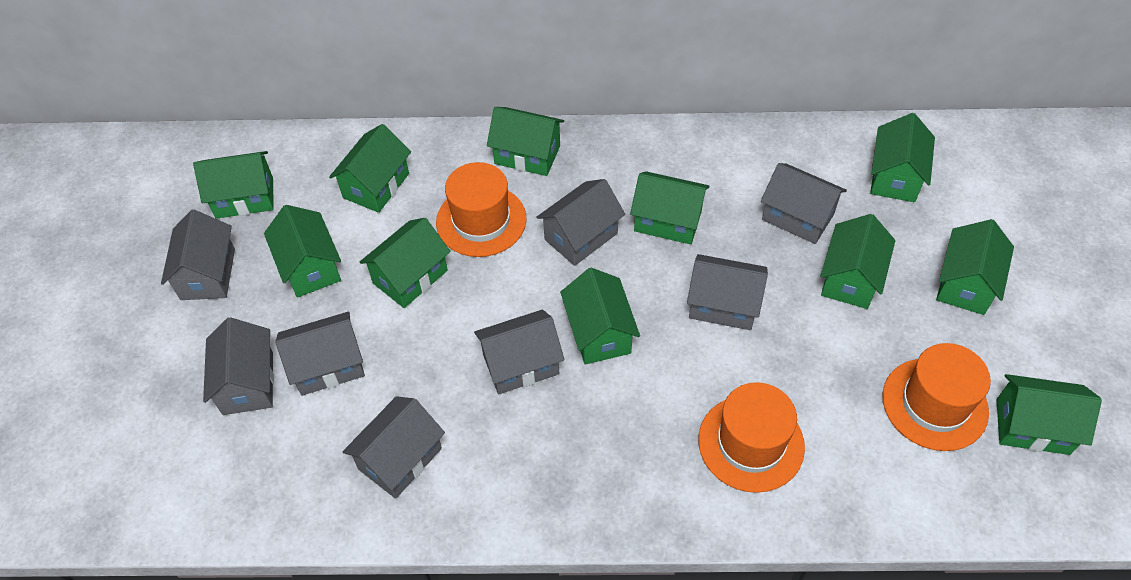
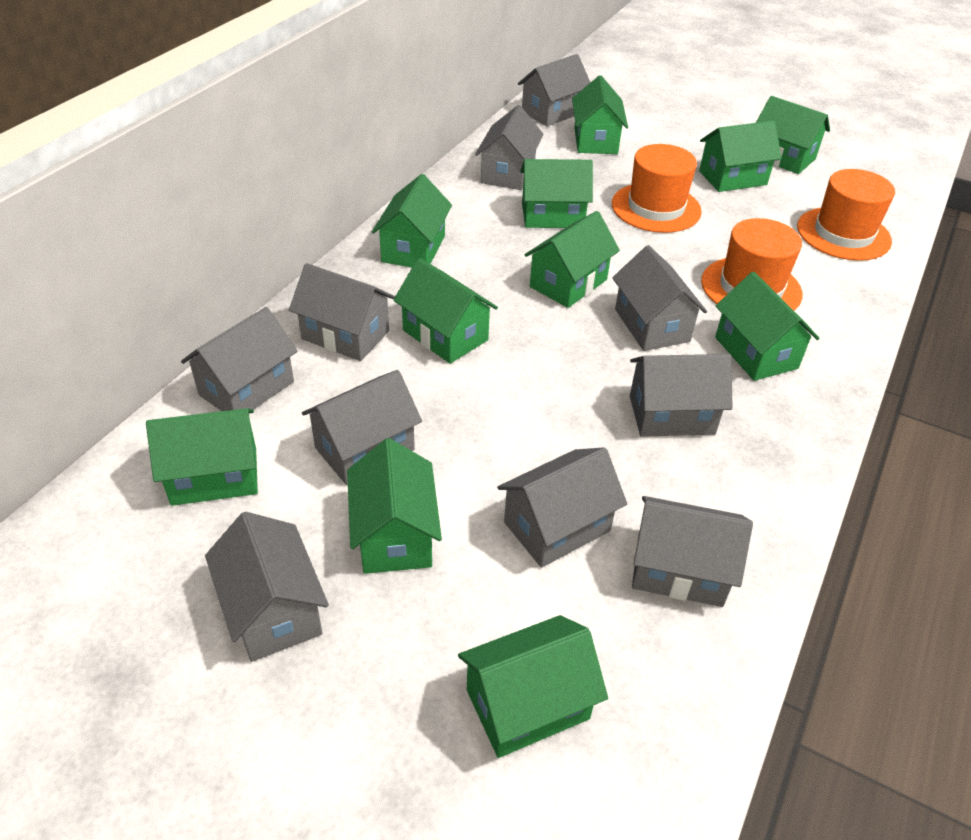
grey house: 8 -> 10

